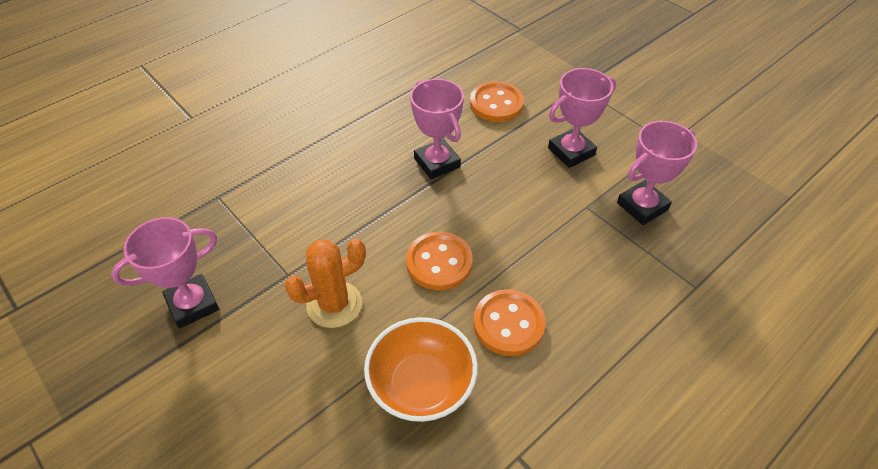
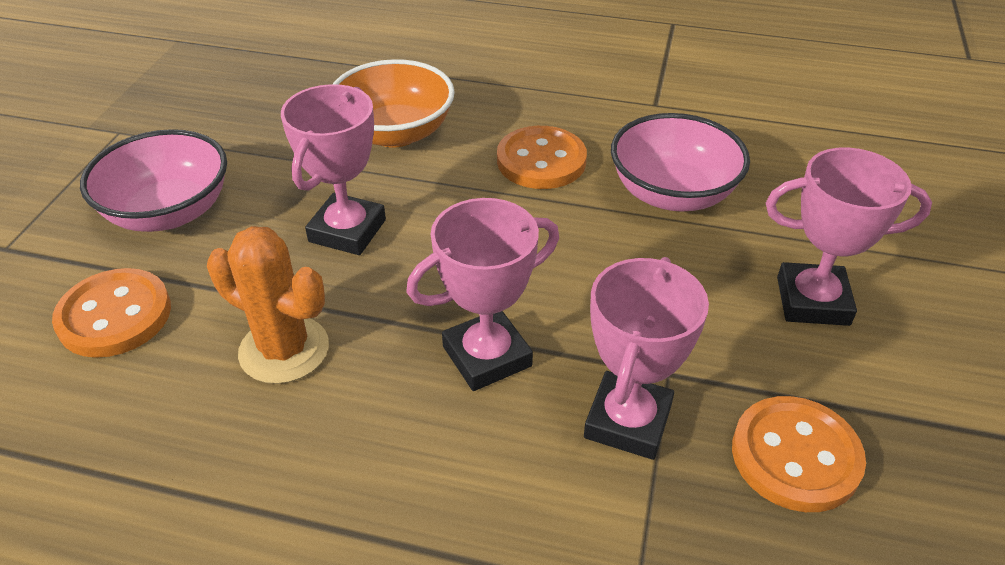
pink bowl: 0 -> 2

